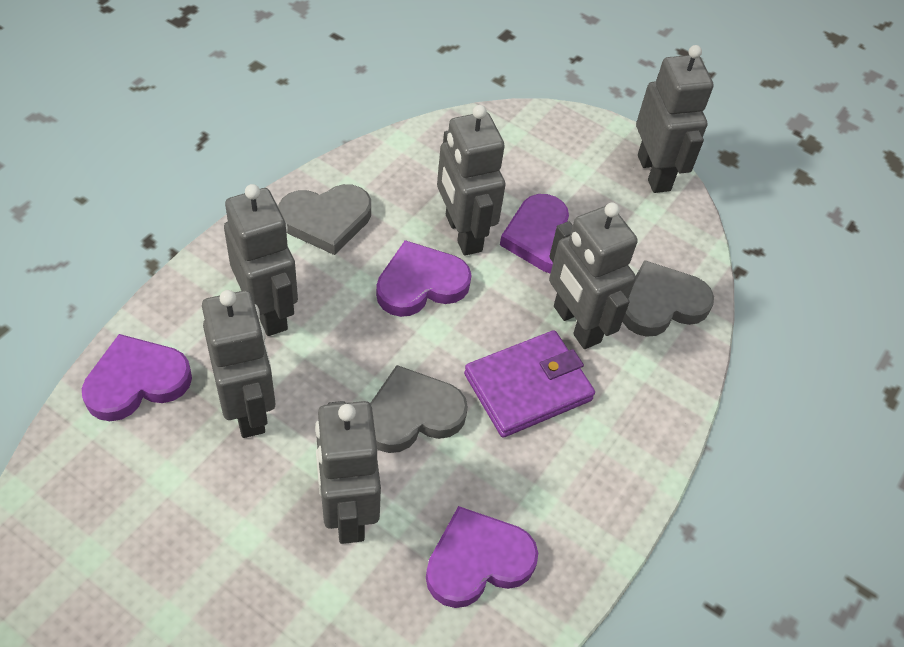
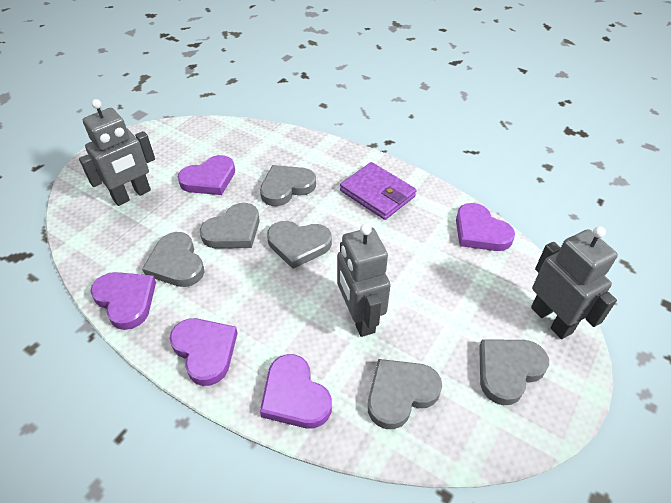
grey heart: 3 -> 6
grey robot: 6 -> 3
purple heart: 4 -> 5

